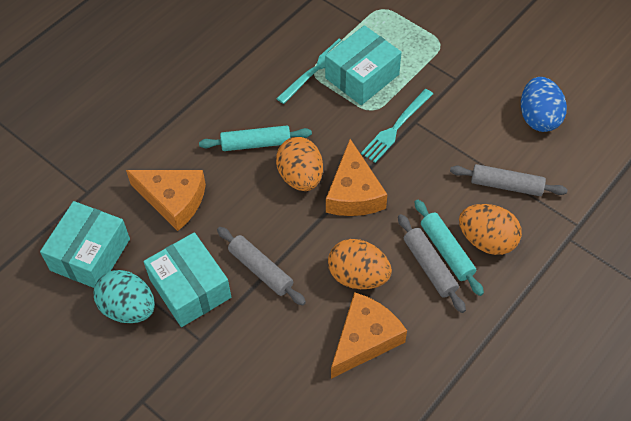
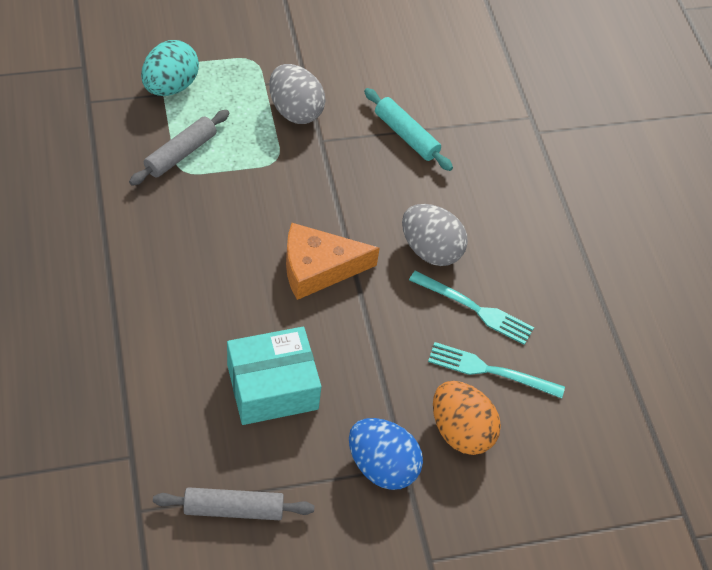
grey egg: 0 -> 2
grey rolling pin: 3 -> 2
orange cheese: 3 -> 1
orange egg: 3 -> 1
turquoise box: 3 -> 1
turquoise rolling pin: 2 -> 1

